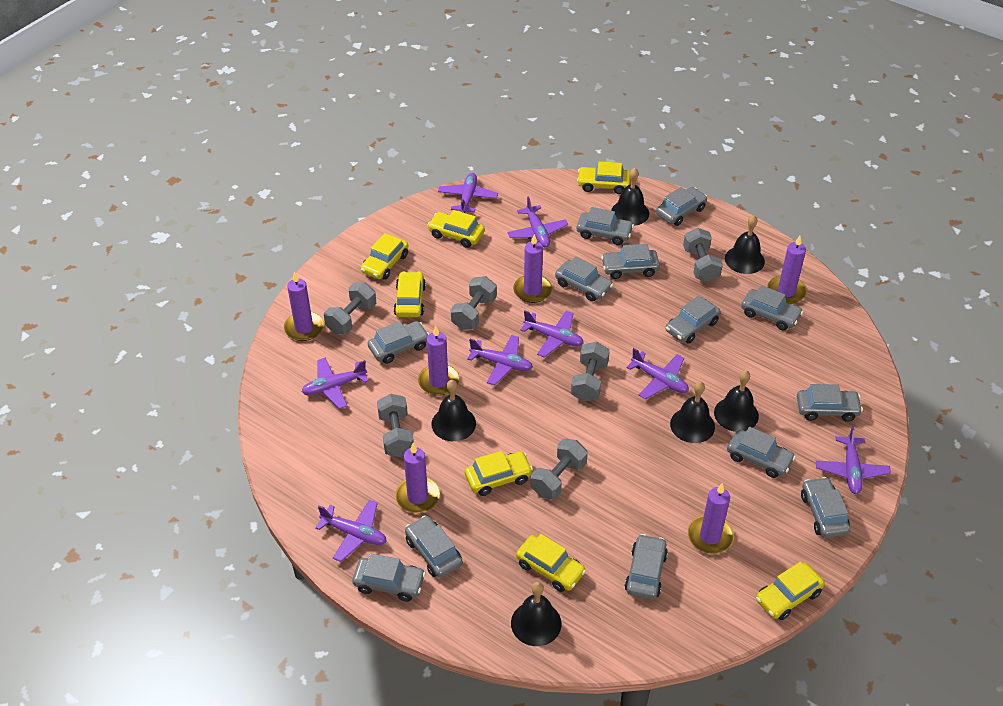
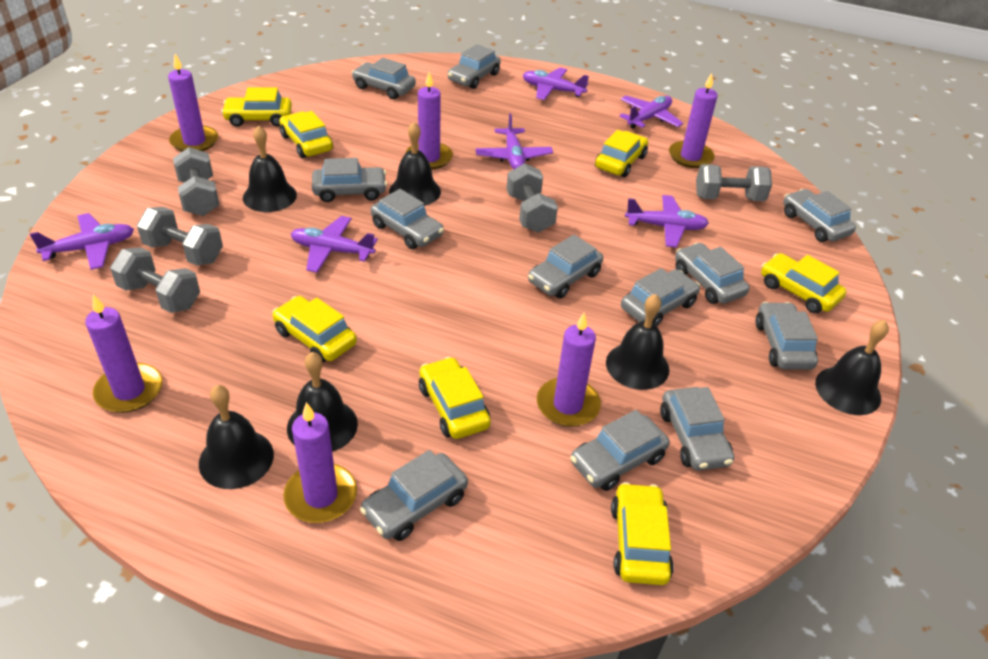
grey car: 13 -> 12
grey dumbbell: 6 -> 5
purple plane: 8 -> 6

